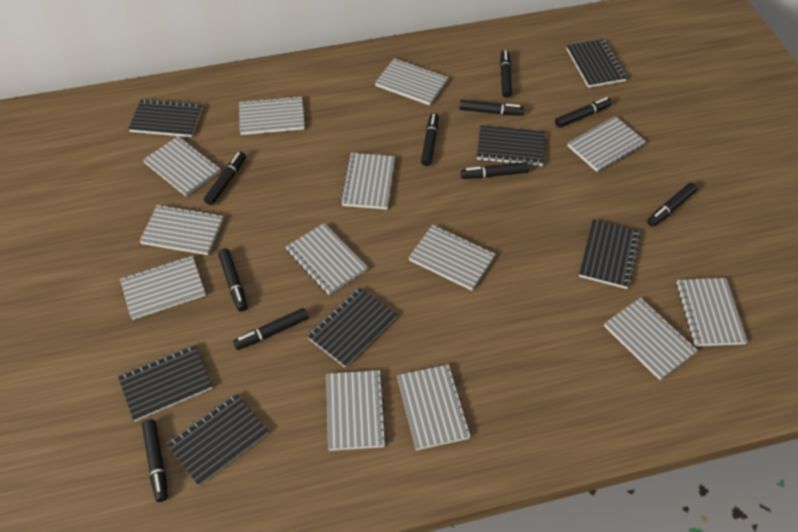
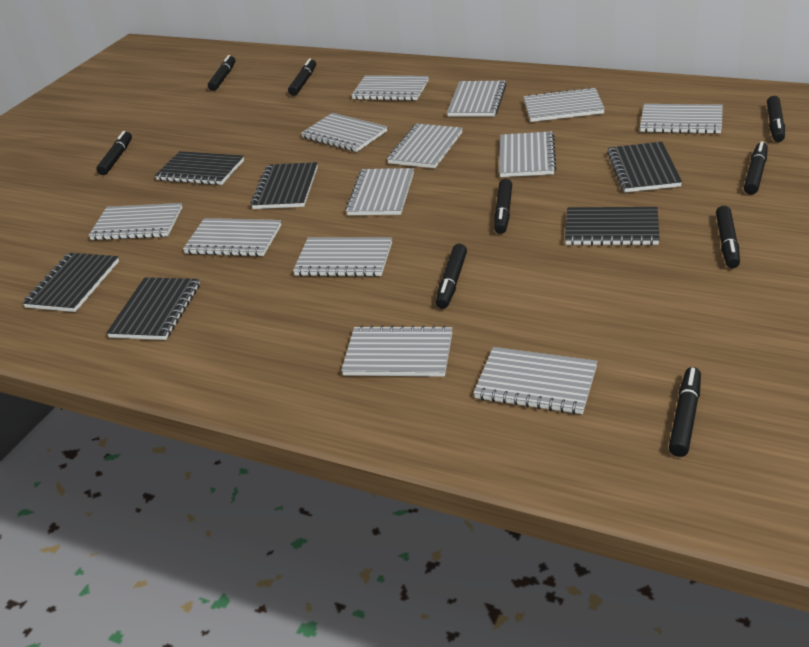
black marker: 10 -> 9
black notebook: 7 -> 6

